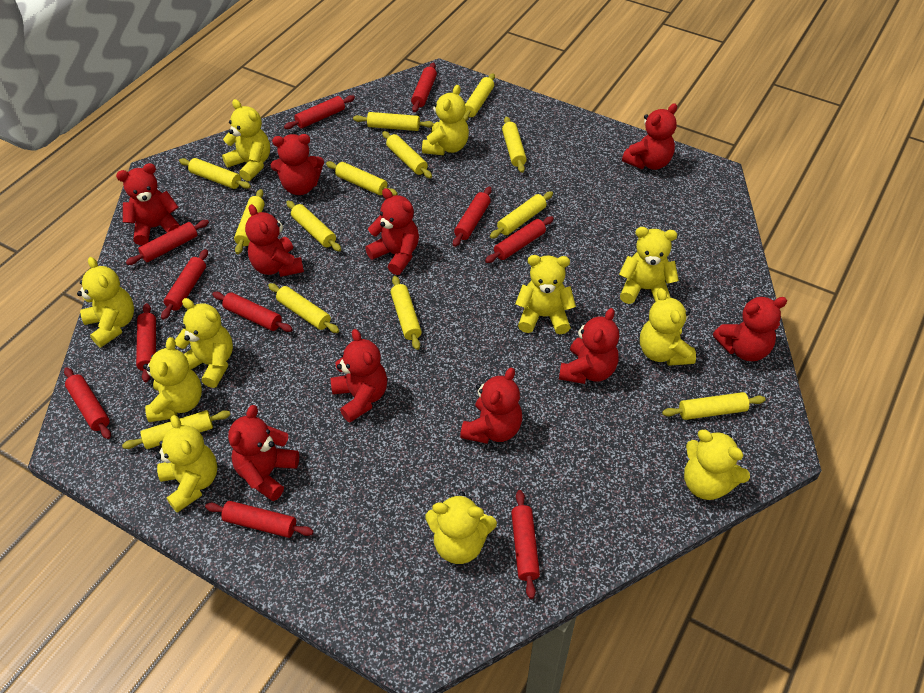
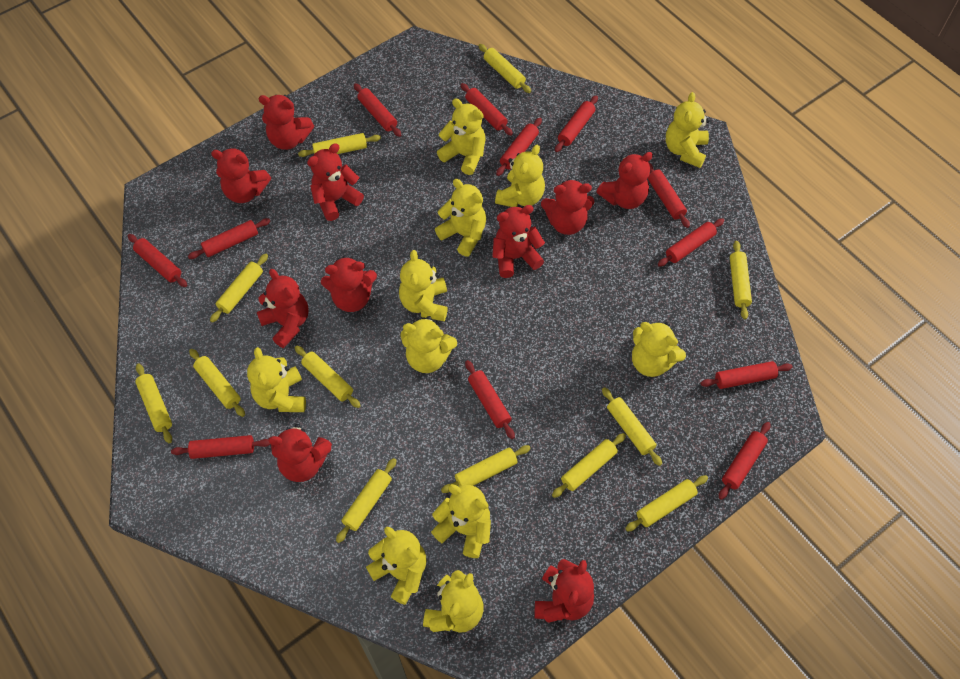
red rolling pin: 11 -> 12
yellow rolling pin: 13 -> 12

